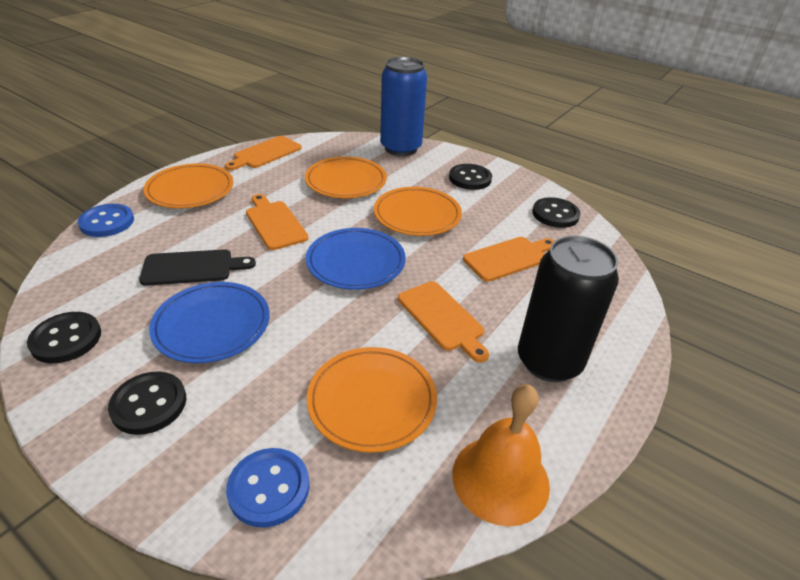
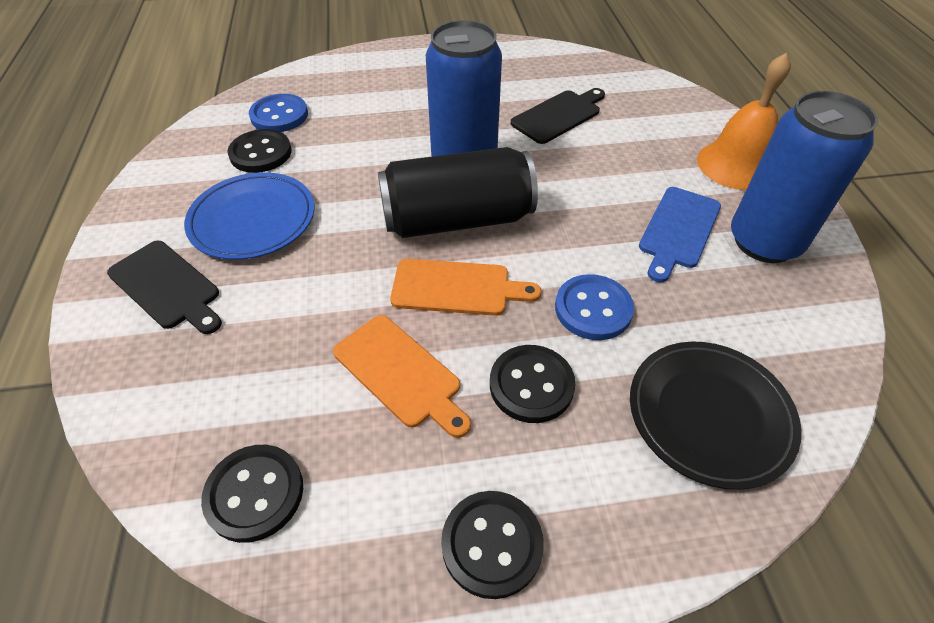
black cutting board: 1 -> 2
black plate: 0 -> 1
blue can: 1 -> 2
blue cutting board: 0 -> 1
blue plate: 2 -> 1
orange cutting board: 4 -> 2
orange plate: 4 -> 0

